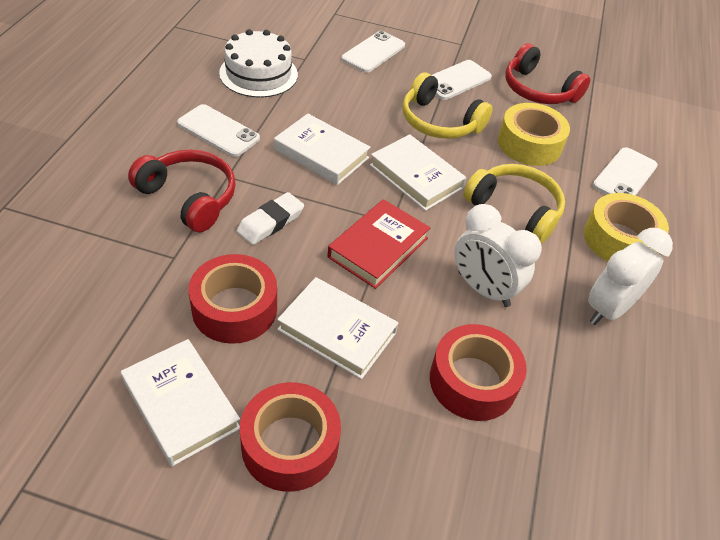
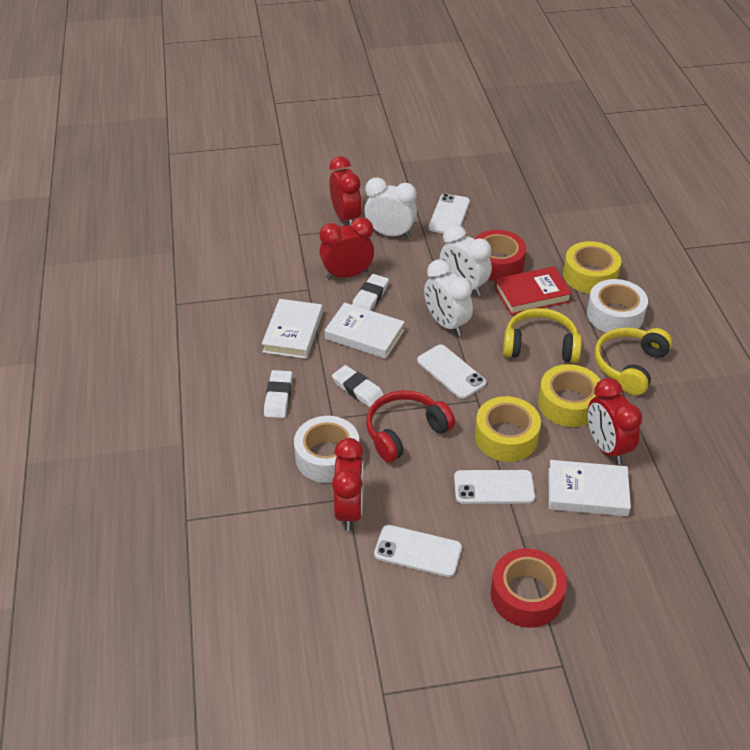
red clock: 0 -> 4
red headphones: 2 -> 1
red tape: 3 -> 2
white book: 4 -> 3
white cake: 1 -> 0
white clock: 2 -> 3
white eraser: 1 -> 3
white tape: 0 -> 2
yellow tape: 2 -> 3

